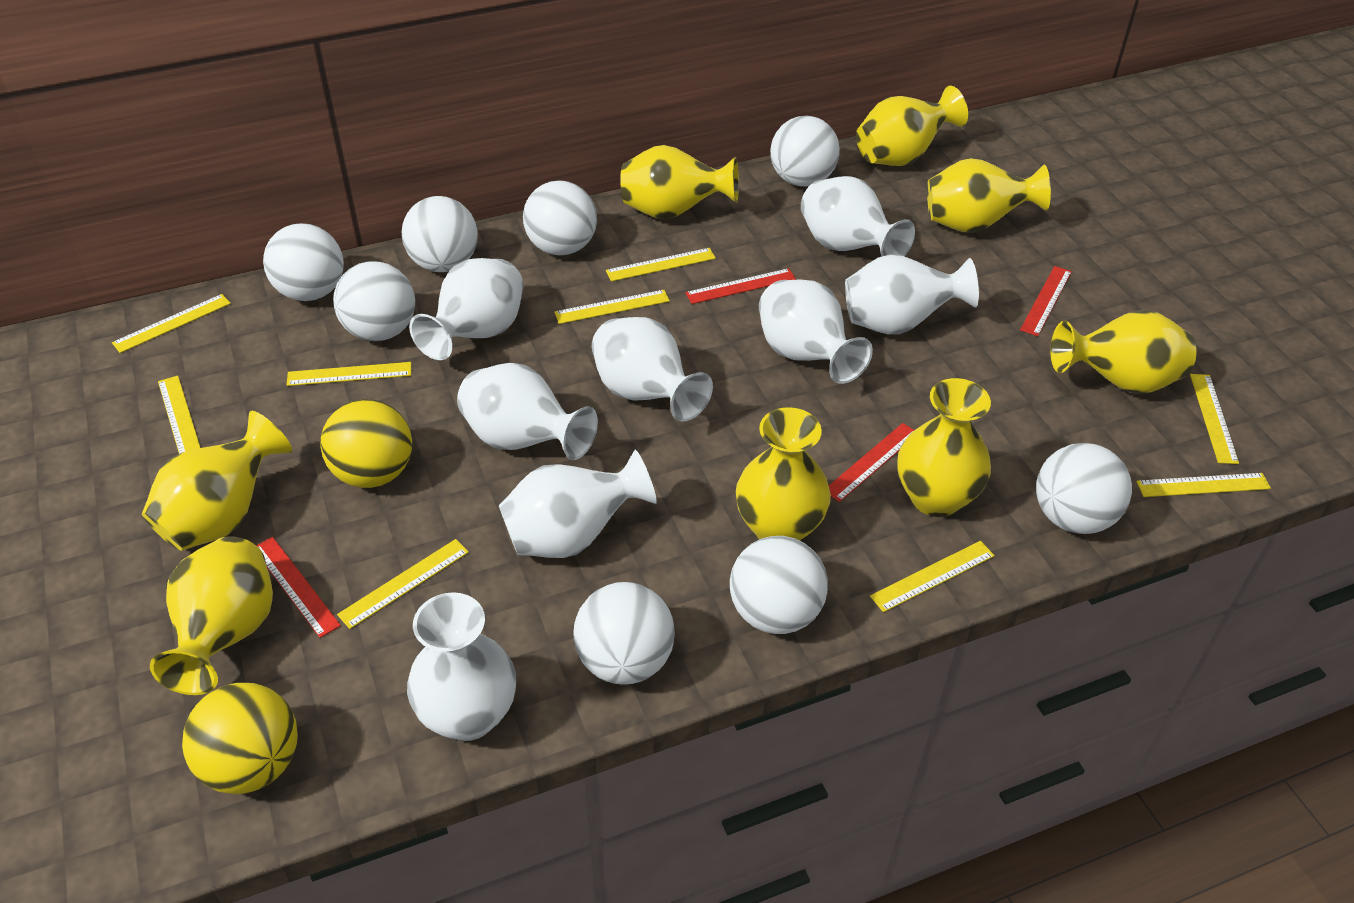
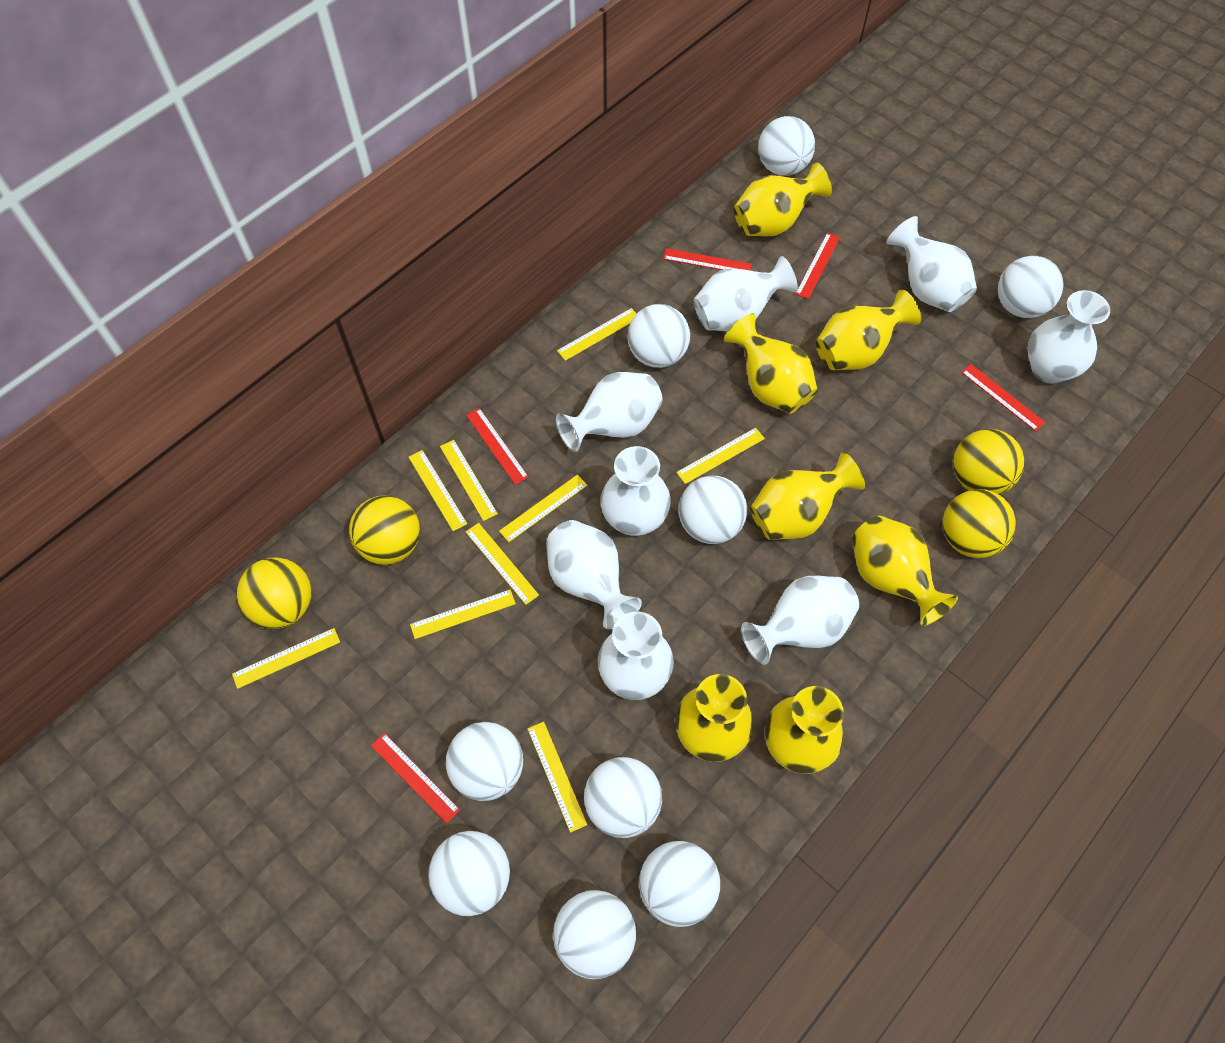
red ruler: 4 -> 5
white ball: 8 -> 9
yellow ball: 2 -> 4
yellow vase: 8 -> 7

